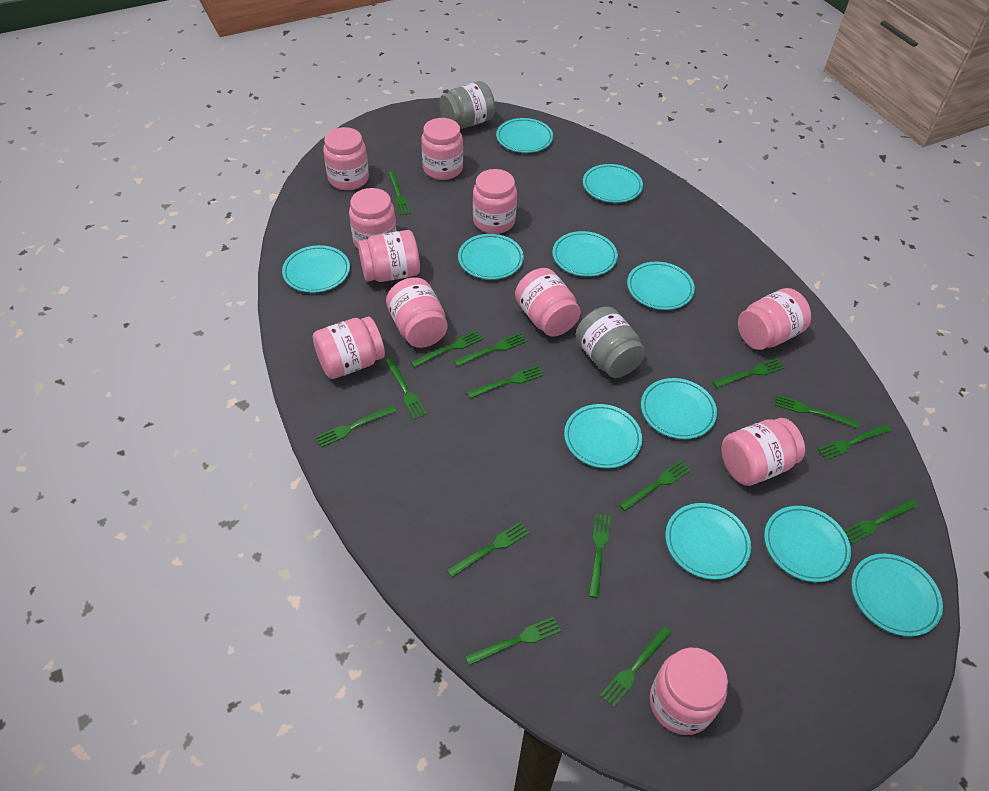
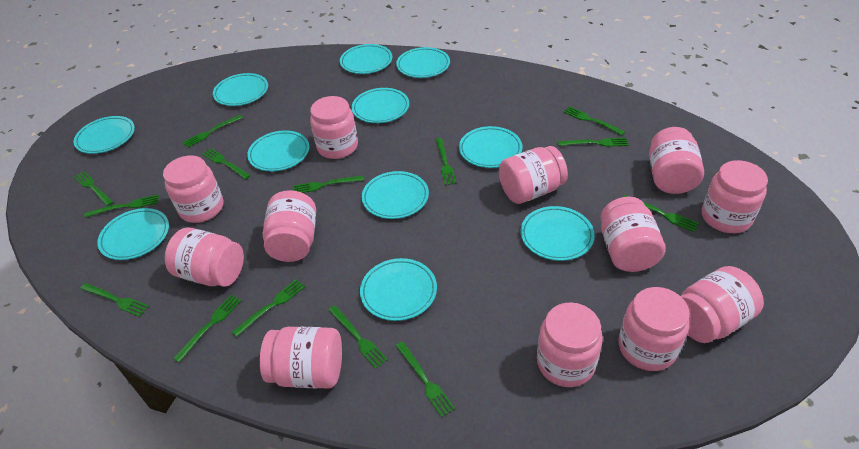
green fork: 15 -> 14
grey jar: 2 -> 0
pink jar: 11 -> 12

